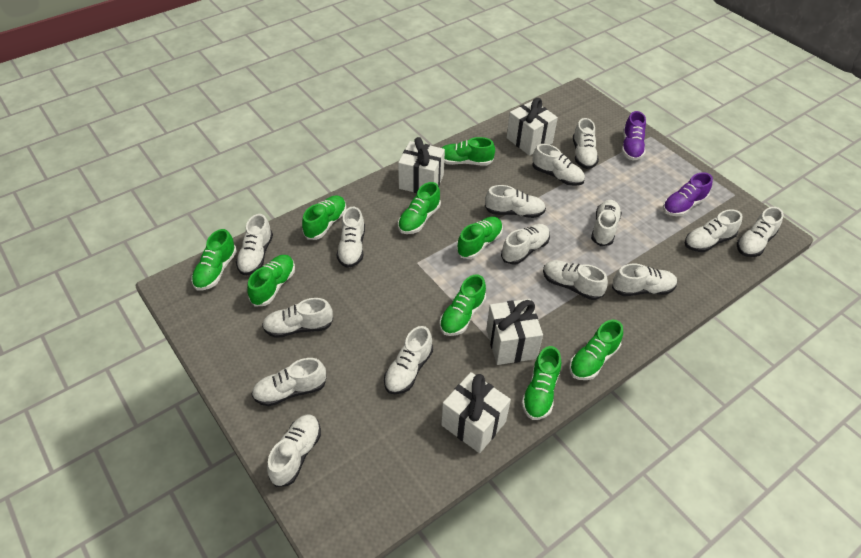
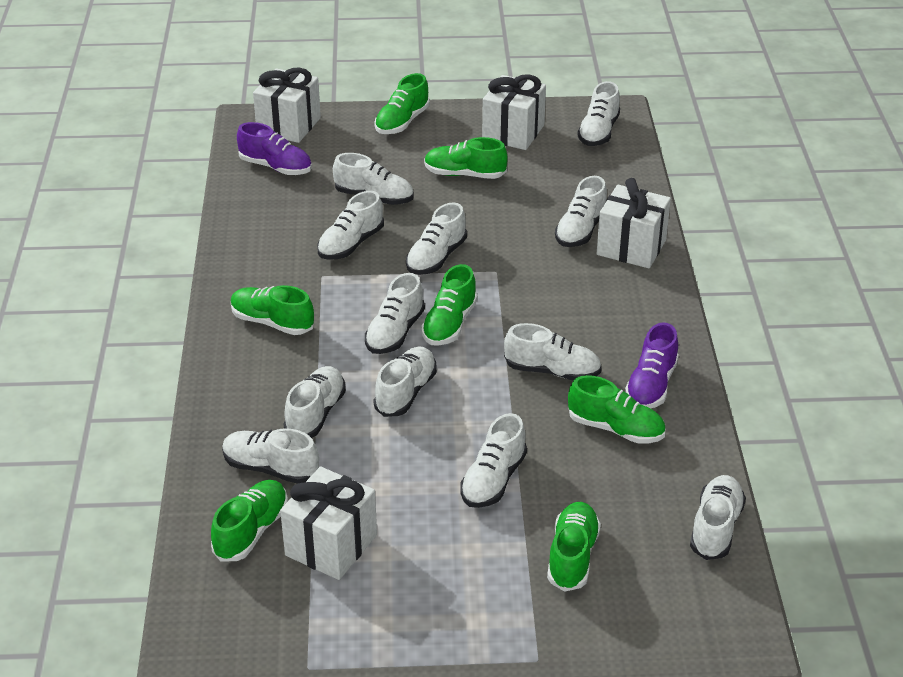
green shoe: 9 -> 7
white shoe: 15 -> 12

